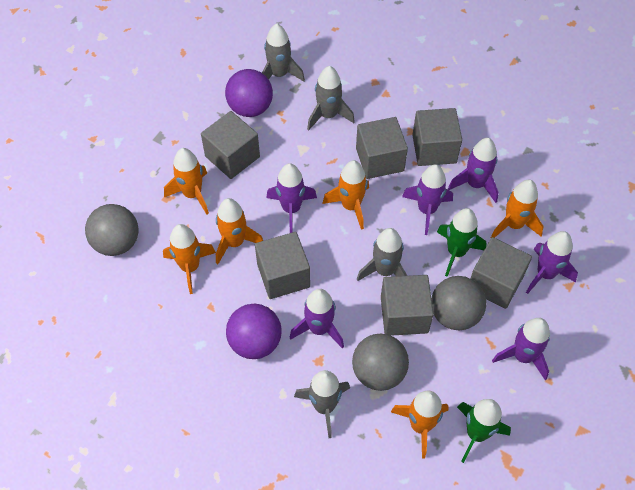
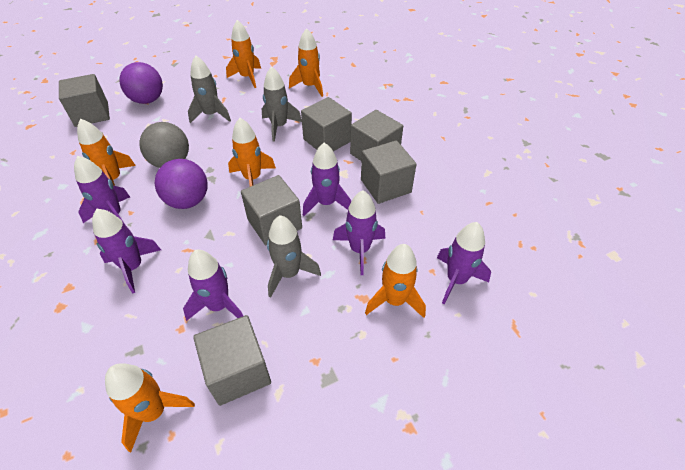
green rocket: 2 -> 0
grey ball: 3 -> 1
grey rocket: 4 -> 3

